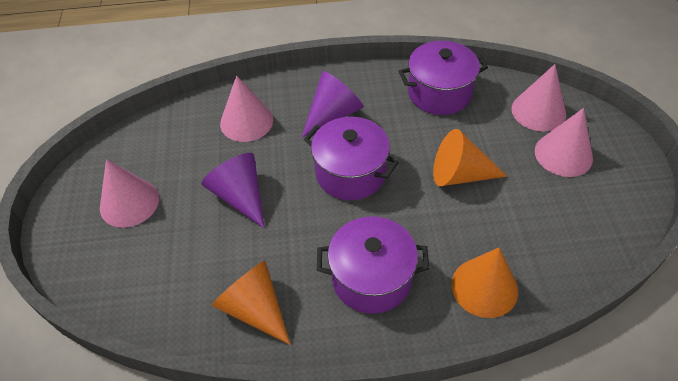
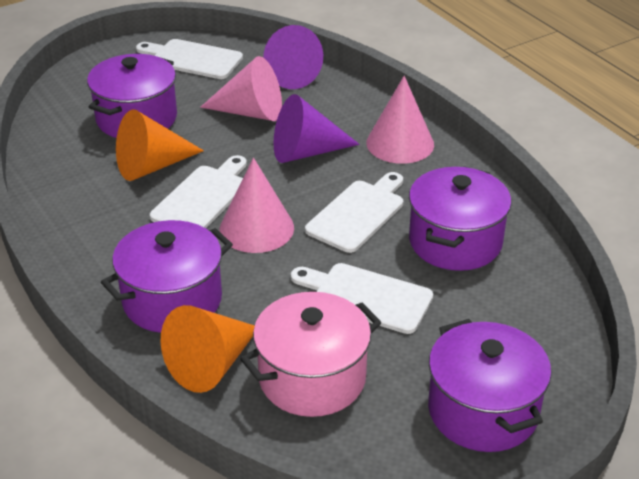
orange cone: 3 -> 2
pink cone: 4 -> 3
pink pot: 0 -> 1
purple pot: 3 -> 4
white cutting board: 0 -> 4

